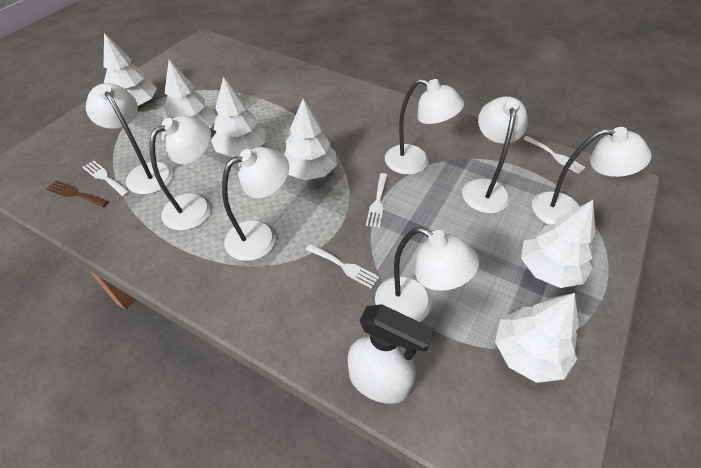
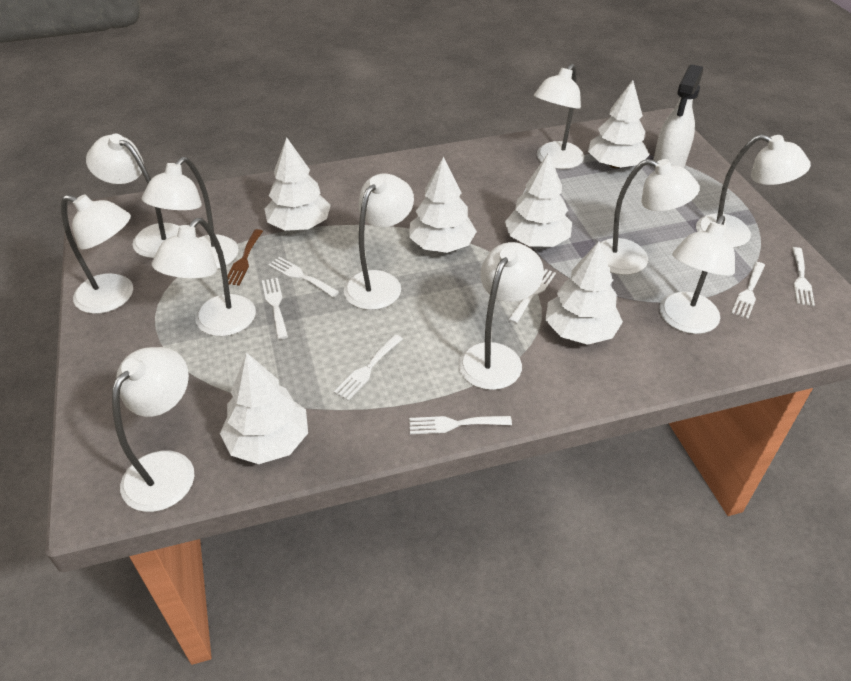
white fork: 4 -> 7
white lamp: 7 -> 11

